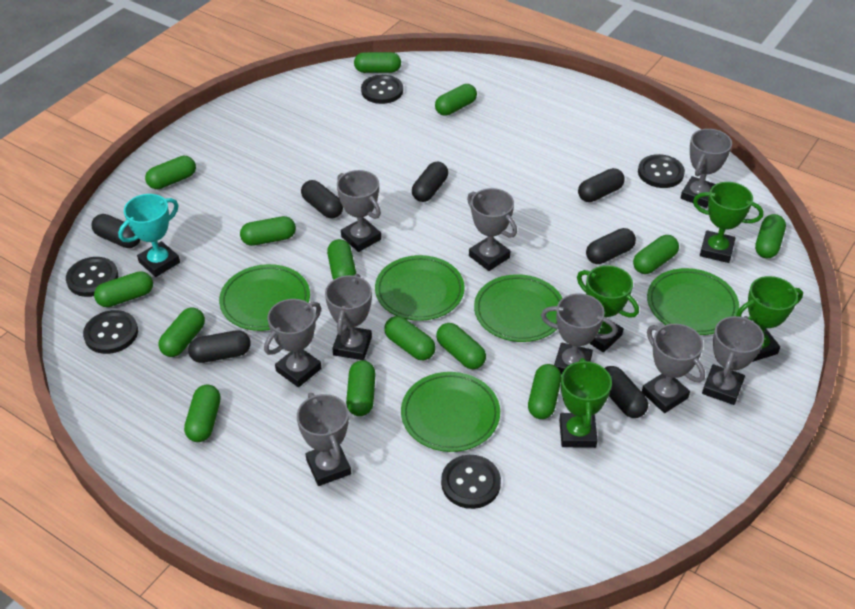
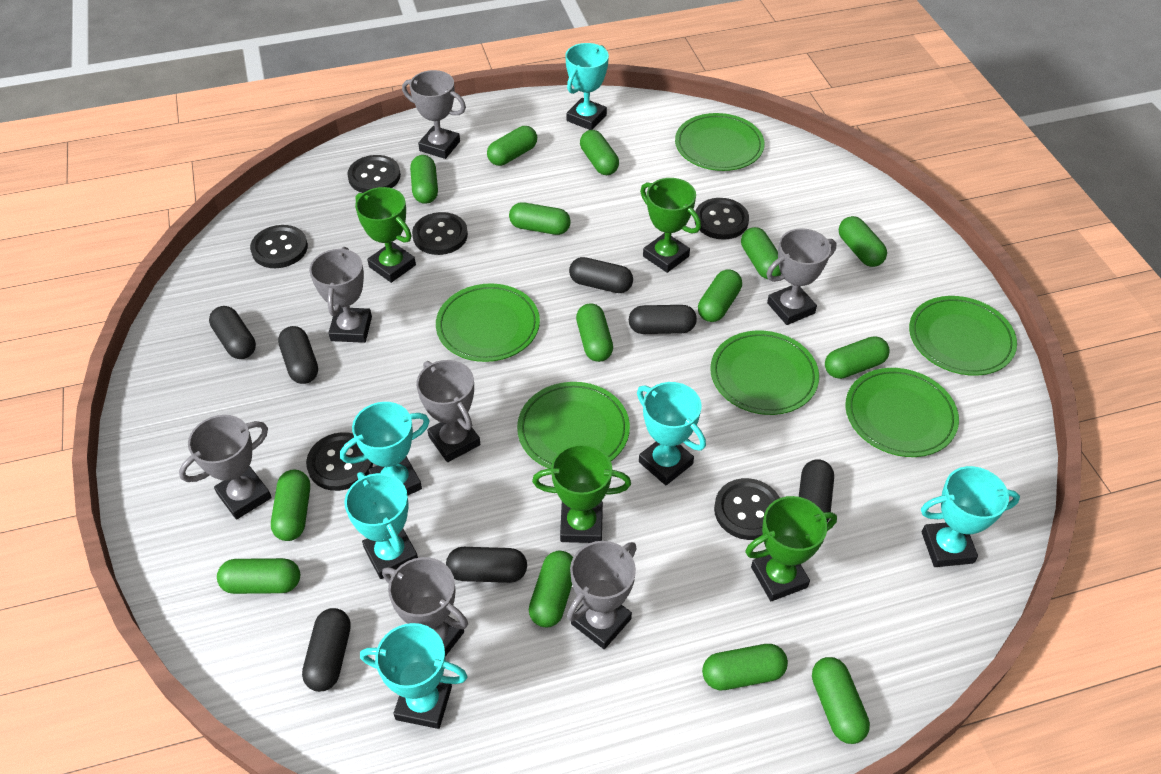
black button: 5 -> 6
green plate: 5 -> 6
grey trophy: 9 -> 7
turquoise trophy: 1 -> 6

